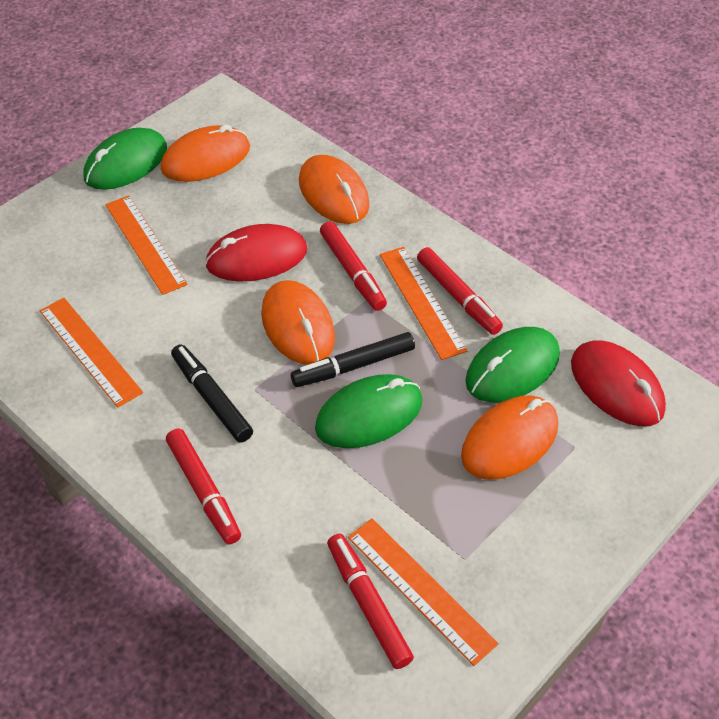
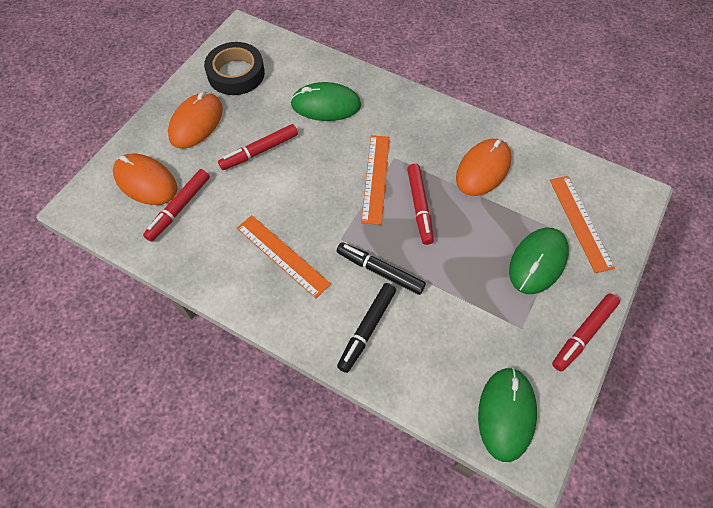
black tape: 0 -> 1
orange mouse: 4 -> 3
orange ruler: 4 -> 3
red mouse: 2 -> 0

